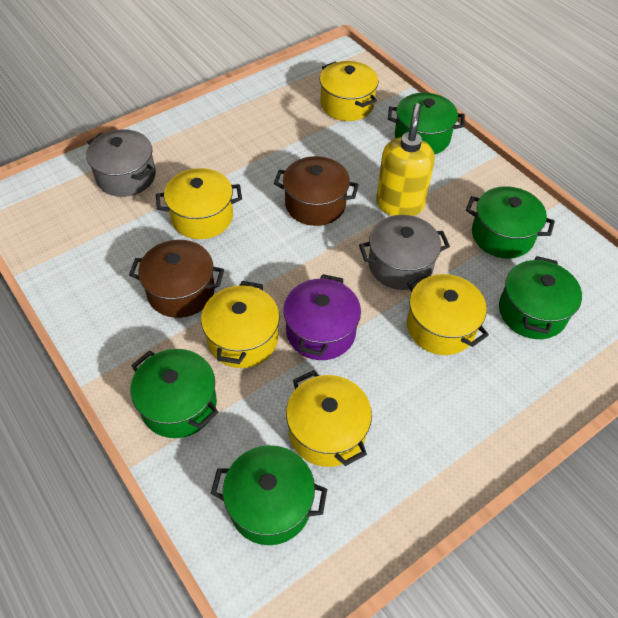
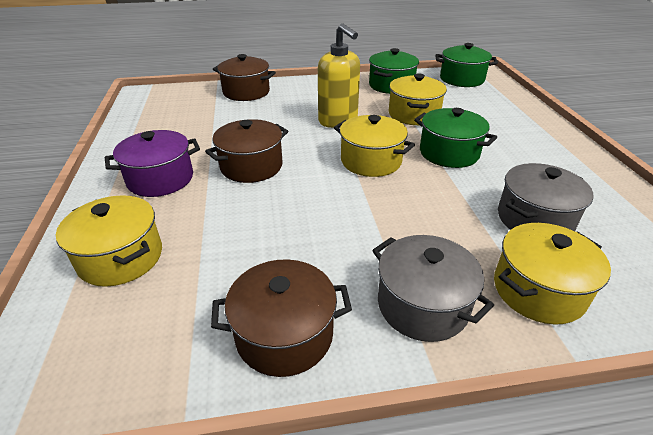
brown pot: 2 -> 3
green pot: 5 -> 3
yellow pot: 5 -> 4

